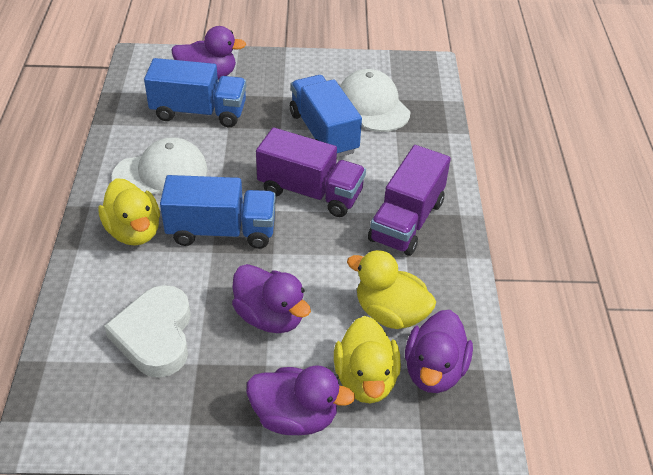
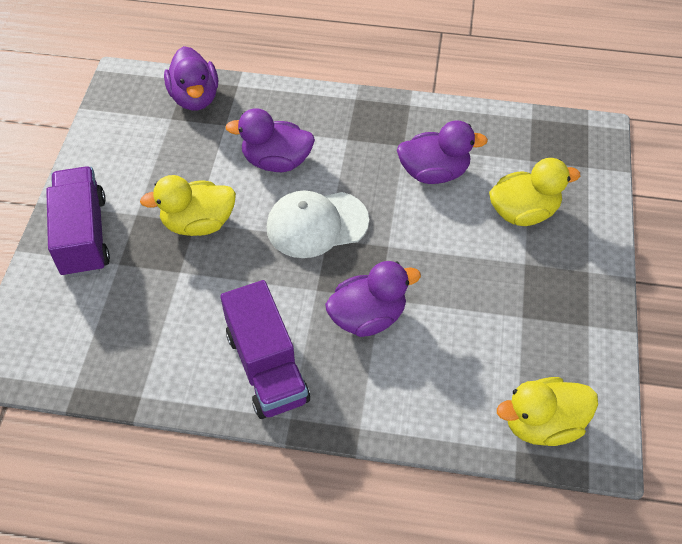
blue truck: 3 -> 0
white cap: 2 -> 1
white heart: 1 -> 0

